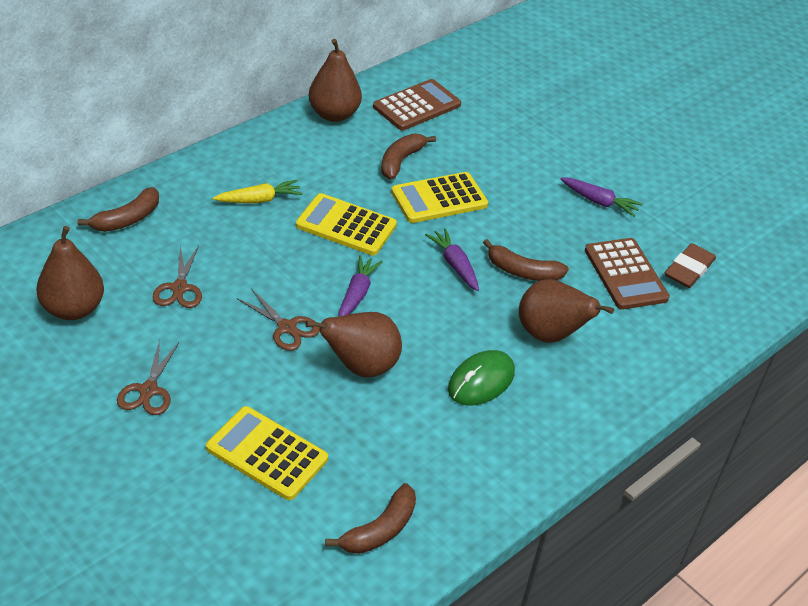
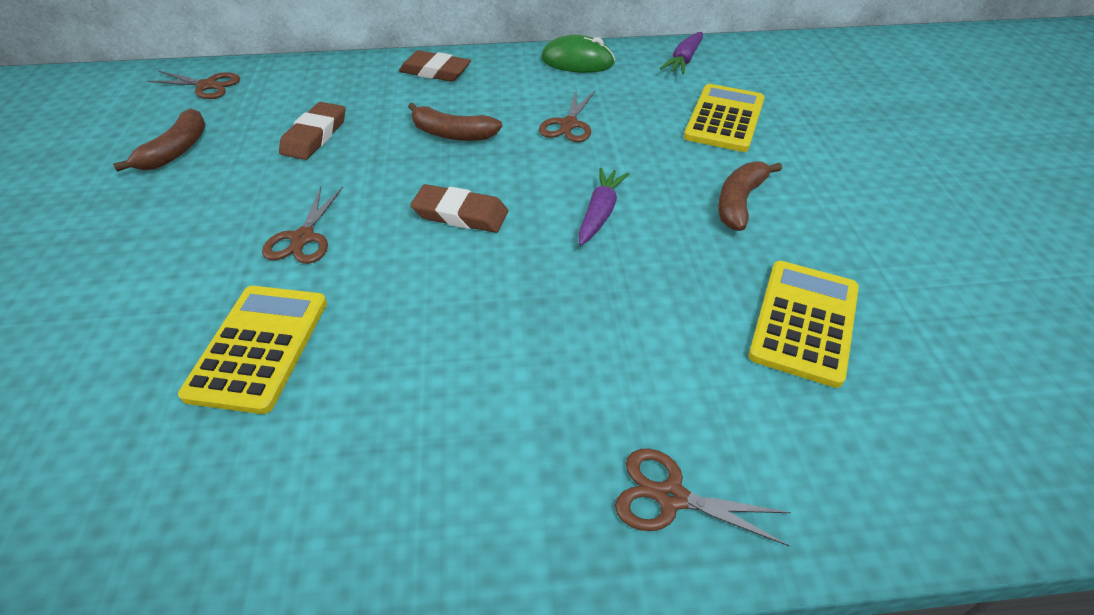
brown banana: 4 -> 3
brown calculator: 2 -> 0
brown eraser: 1 -> 3
brown pear: 4 -> 0
brown scissors: 3 -> 4
purple carrot: 3 -> 2
yellow carrot: 1 -> 0

